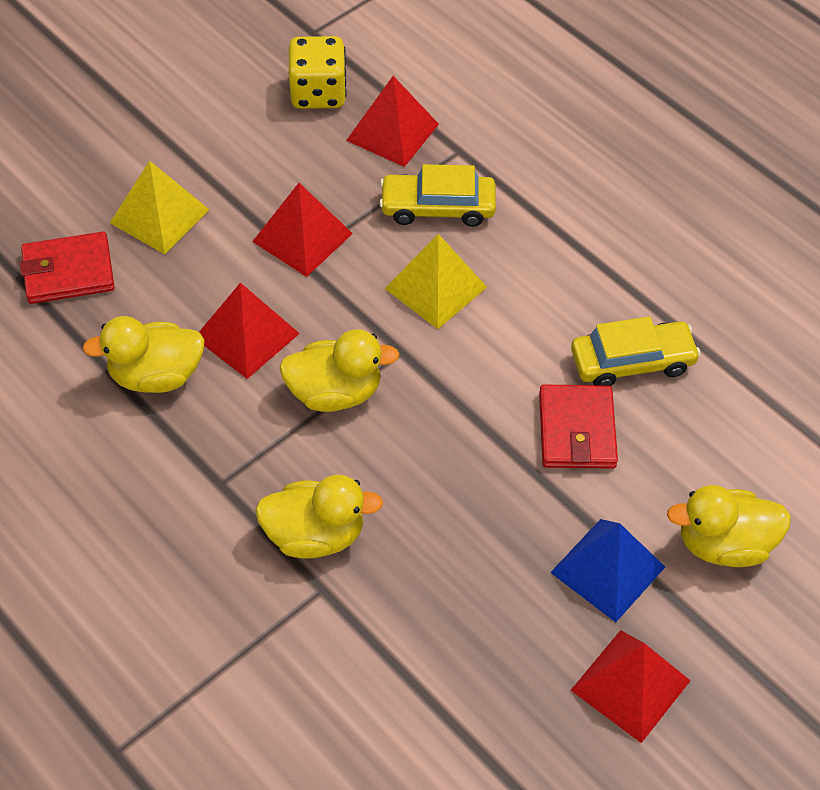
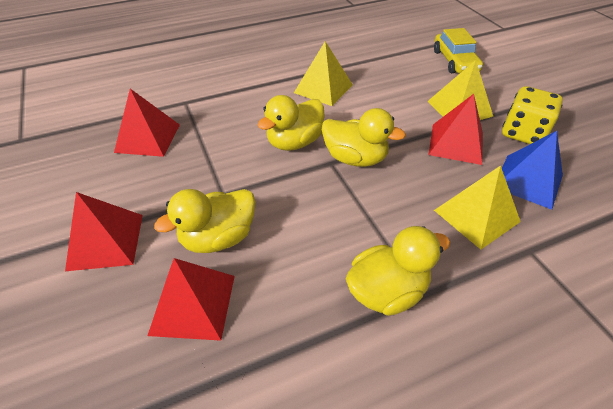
red wallet: 2 -> 0
yellow car: 2 -> 1
yellow pyramid: 2 -> 3

